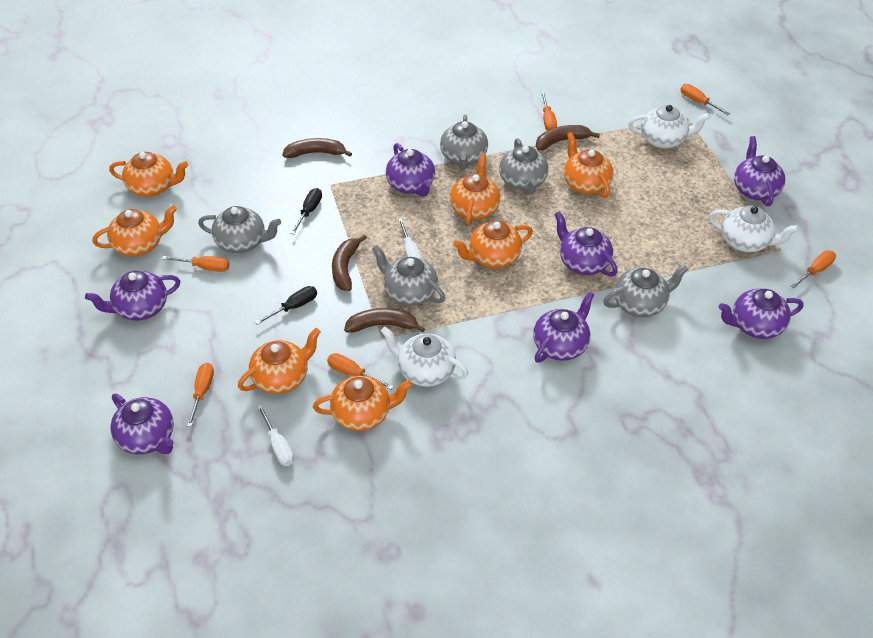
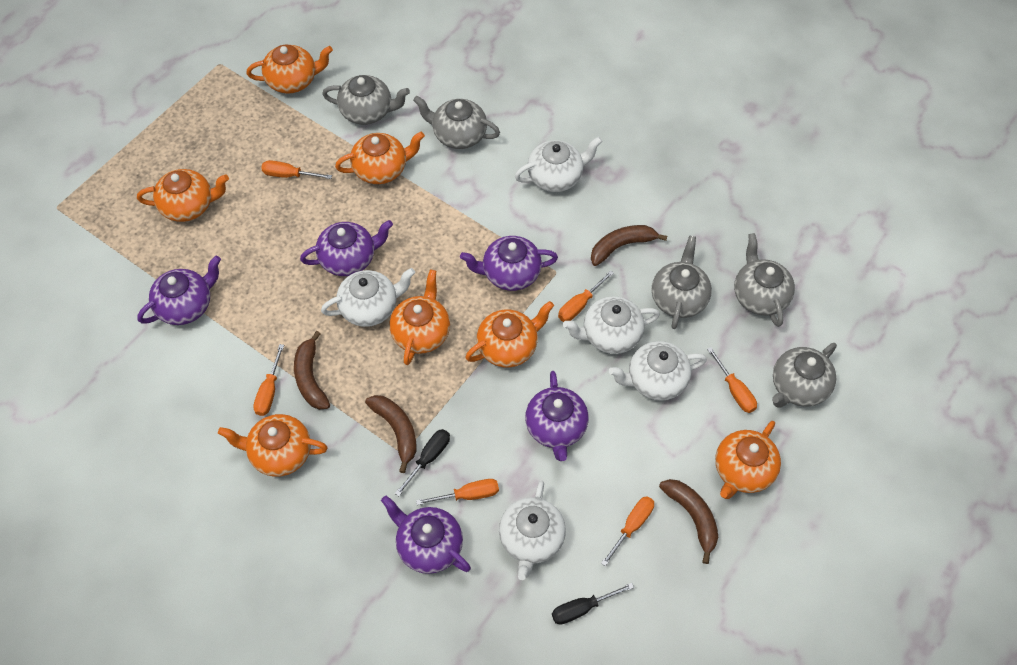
purple teapot: 7 -> 5
white screwdriver: 2 -> 0
white teapot: 3 -> 5

